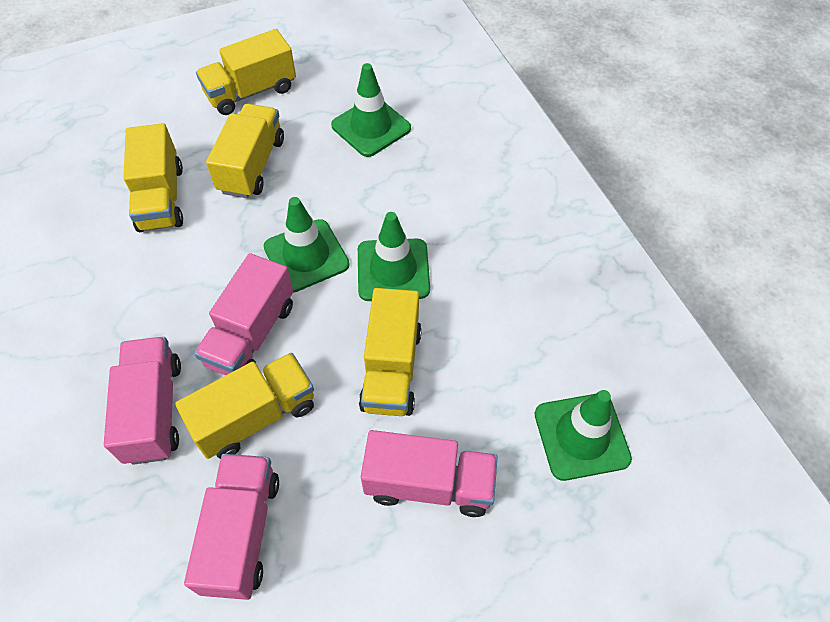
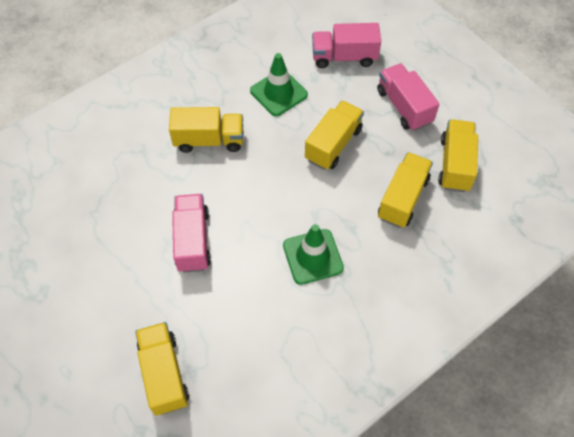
green traffic cone: 4 -> 2
pink truck: 4 -> 3

